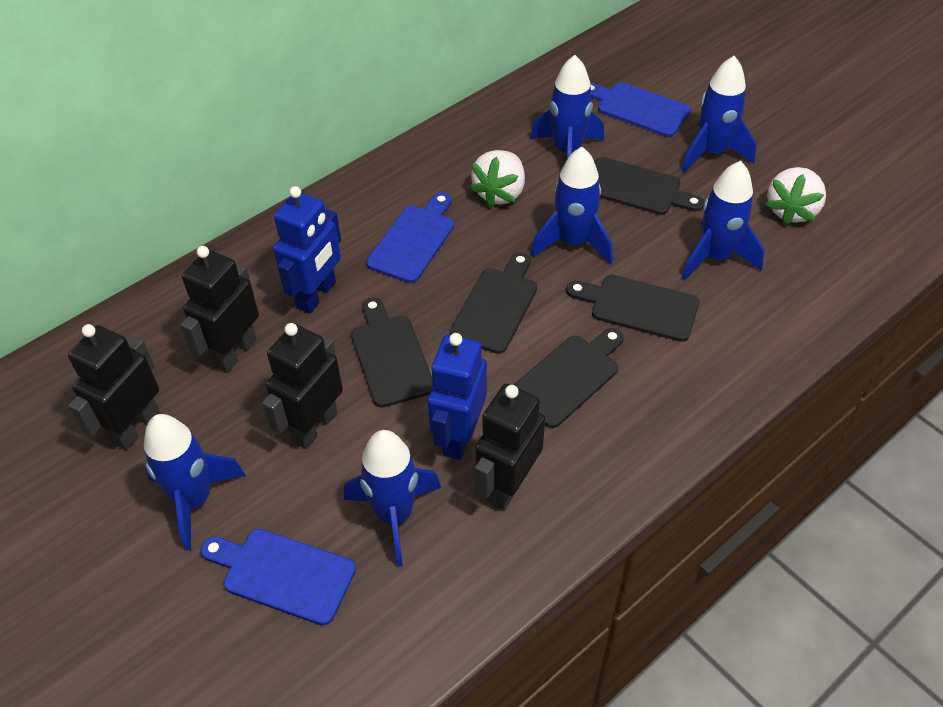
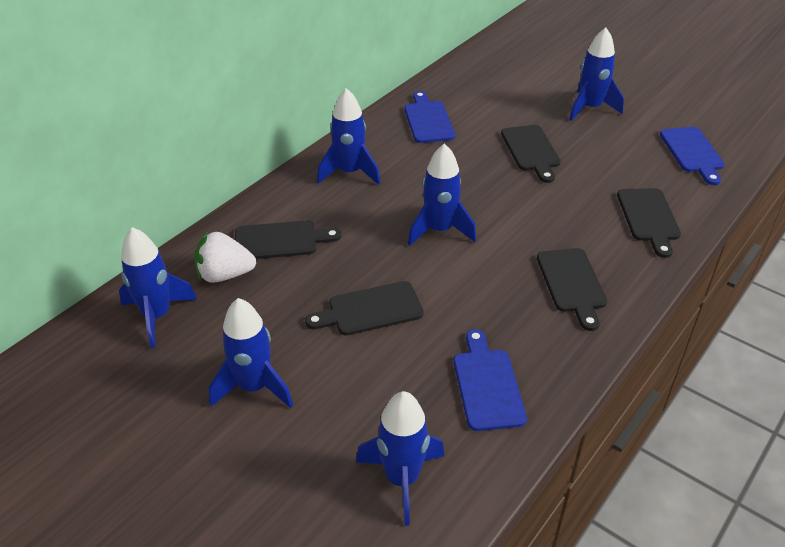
black robot: 4 -> 0
blue robot: 2 -> 0
white strawberry: 2 -> 1

